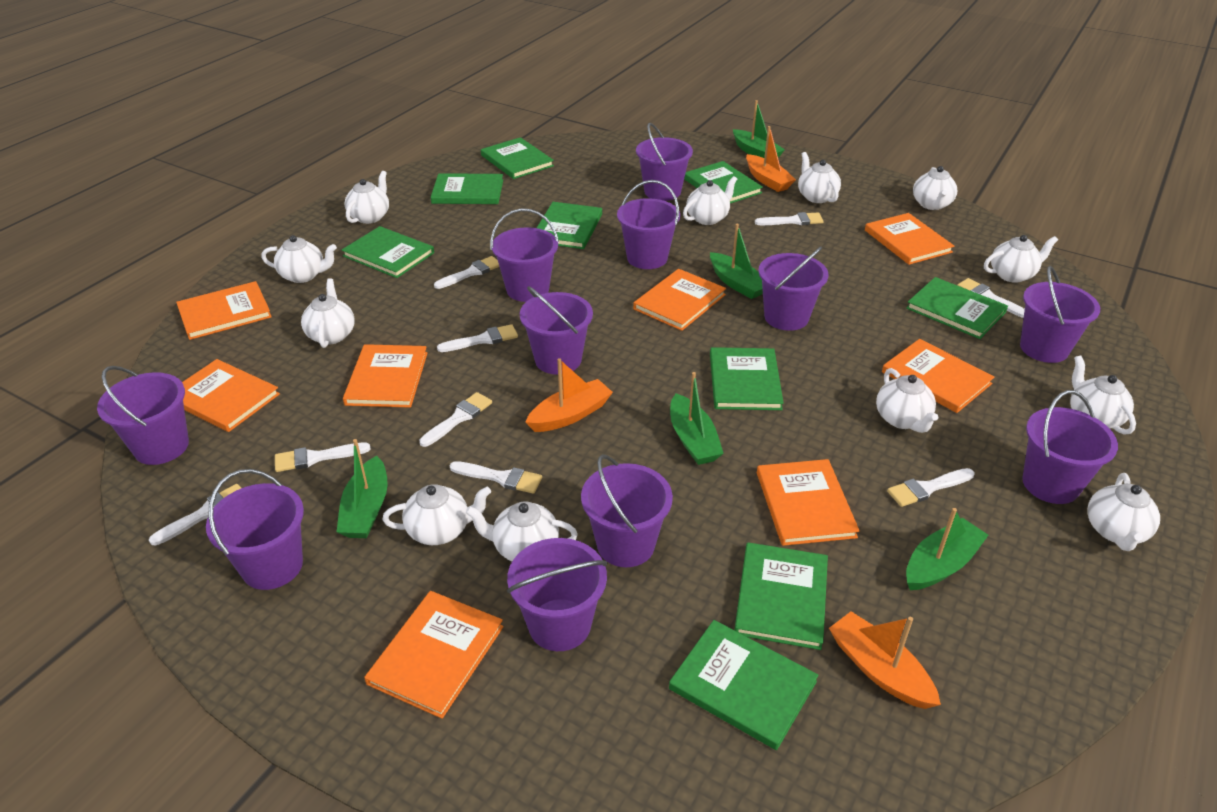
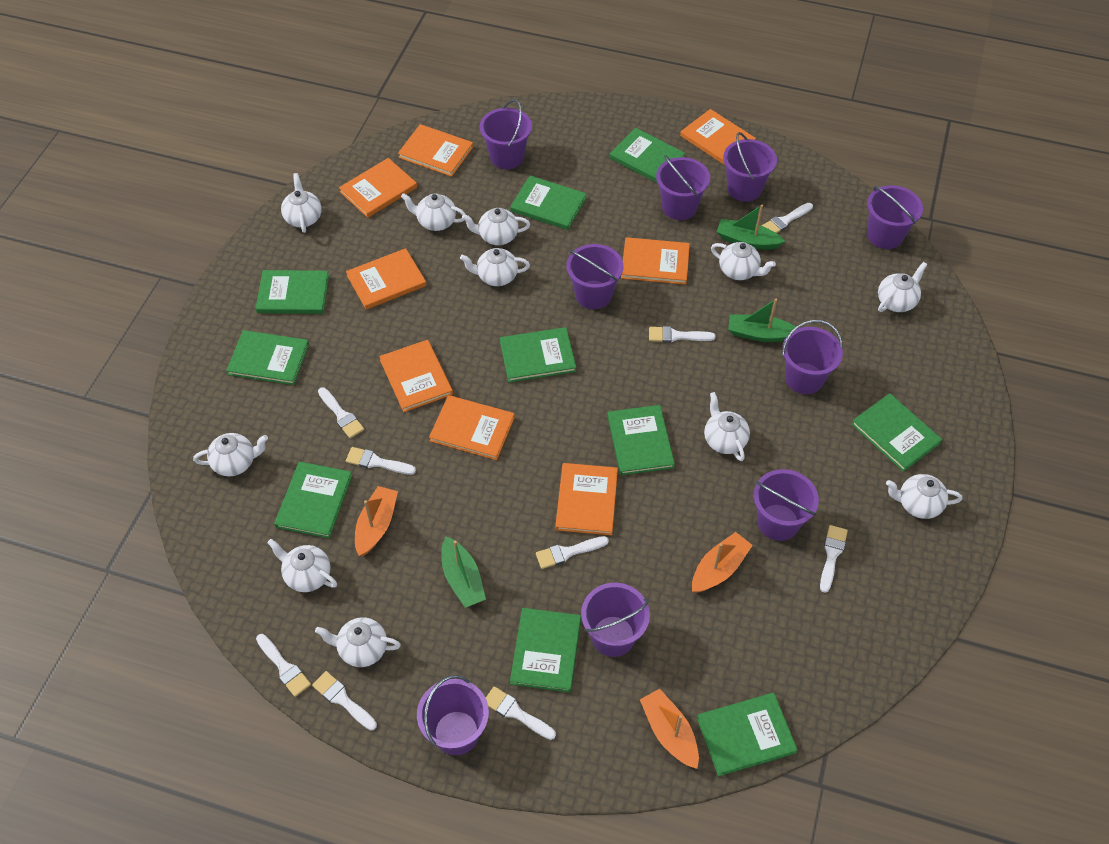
green boat: 5 -> 3
green book: 9 -> 10
purple bucket: 11 -> 9
white teapot: 12 -> 11

